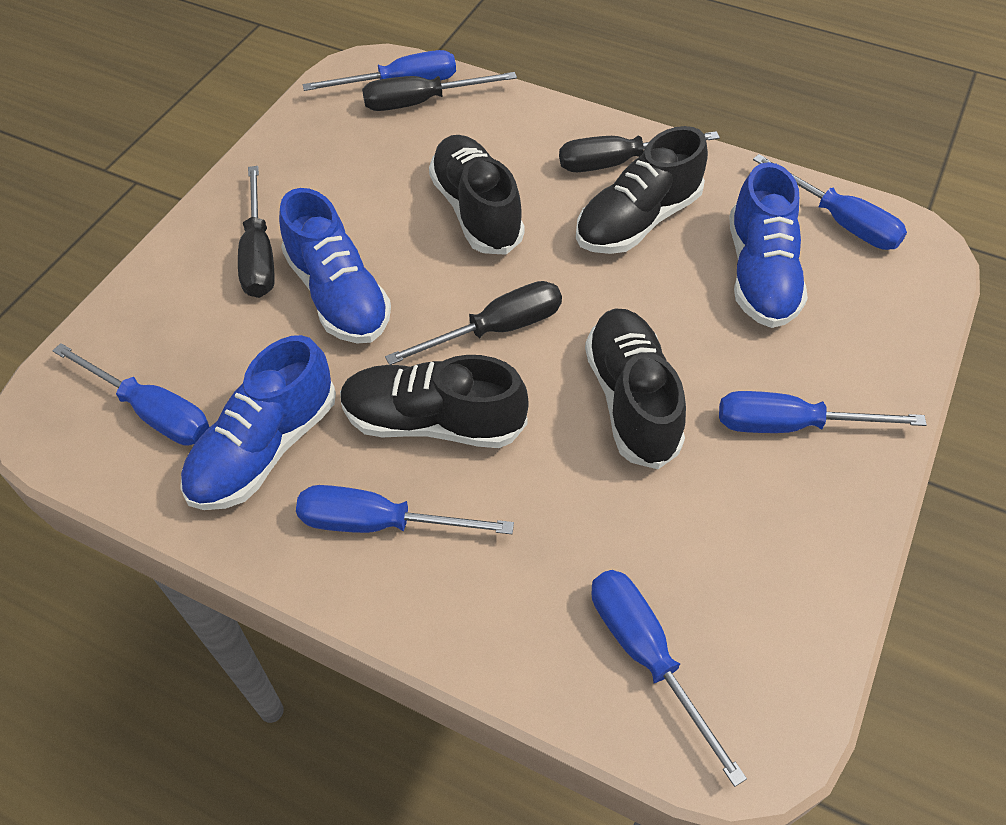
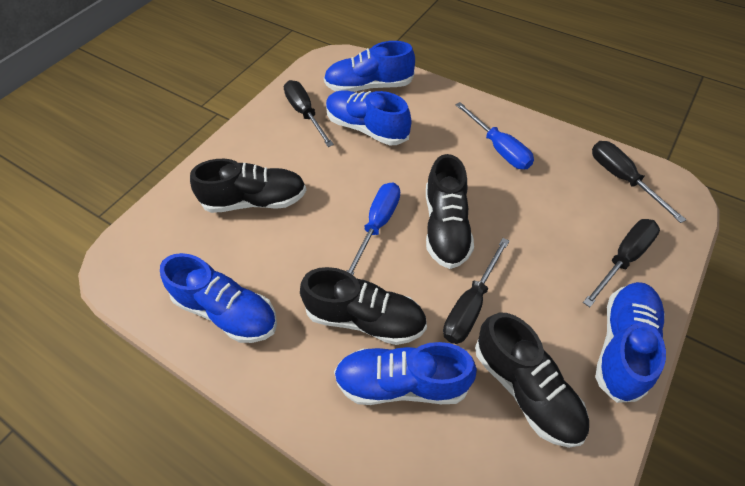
blue screwdriver: 6 -> 2
blue shoe: 3 -> 5

